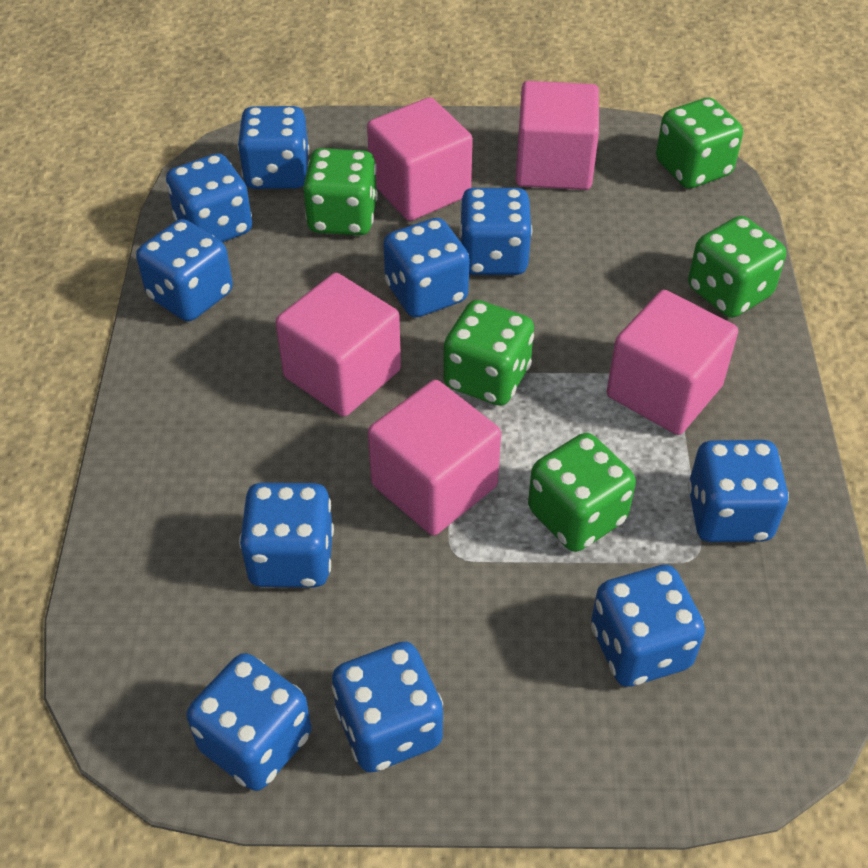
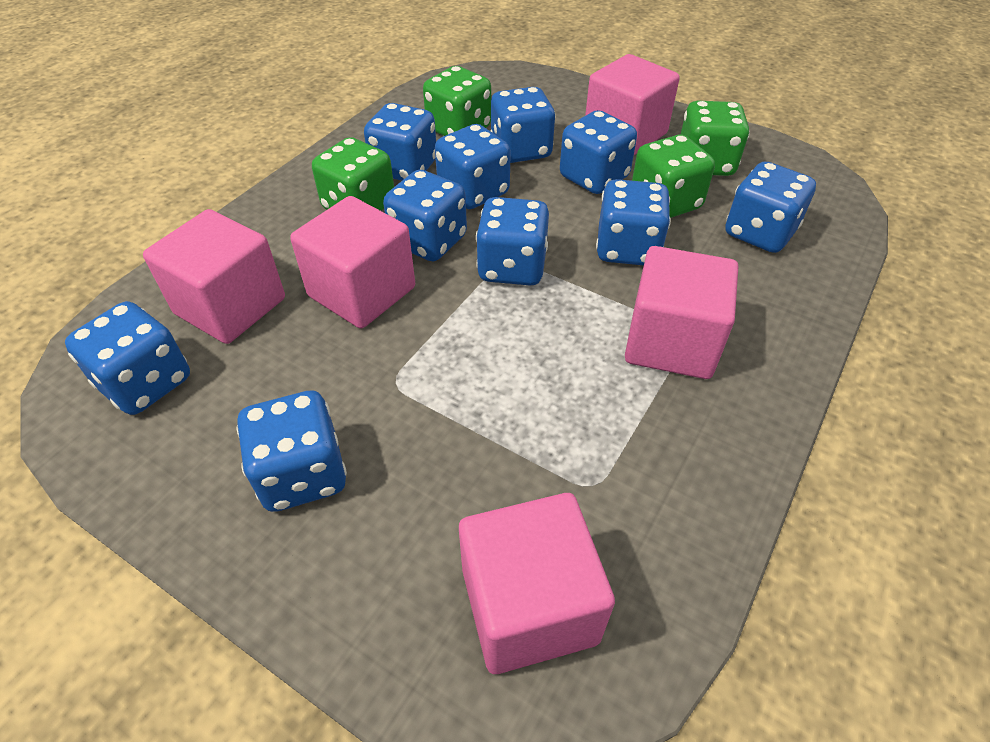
green dice: 5 -> 4

